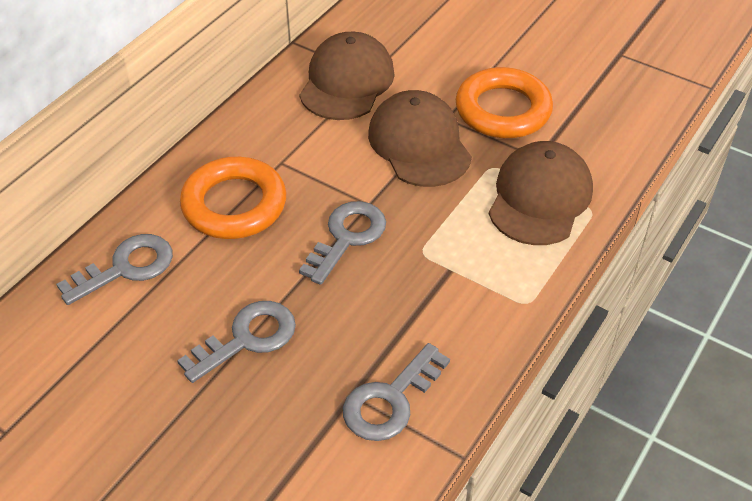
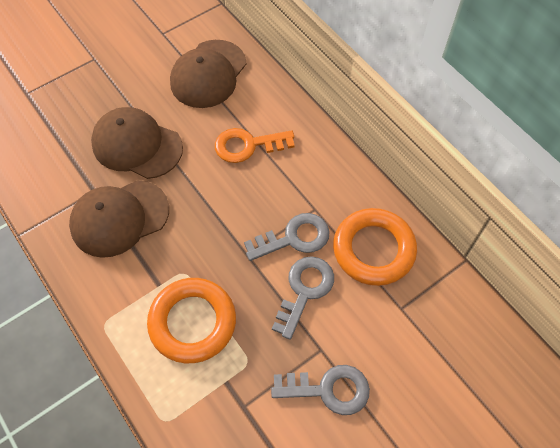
grey key: 4 -> 3
orange key: 0 -> 1

